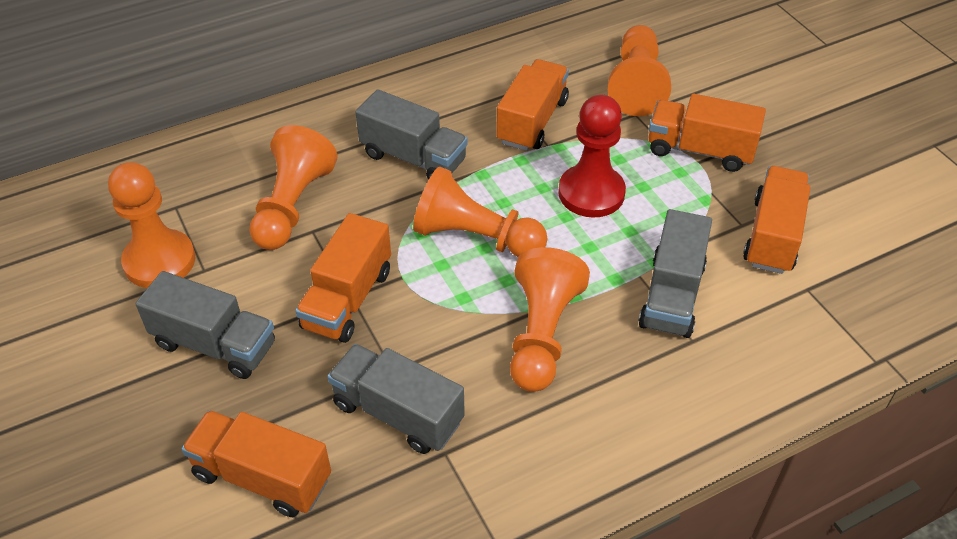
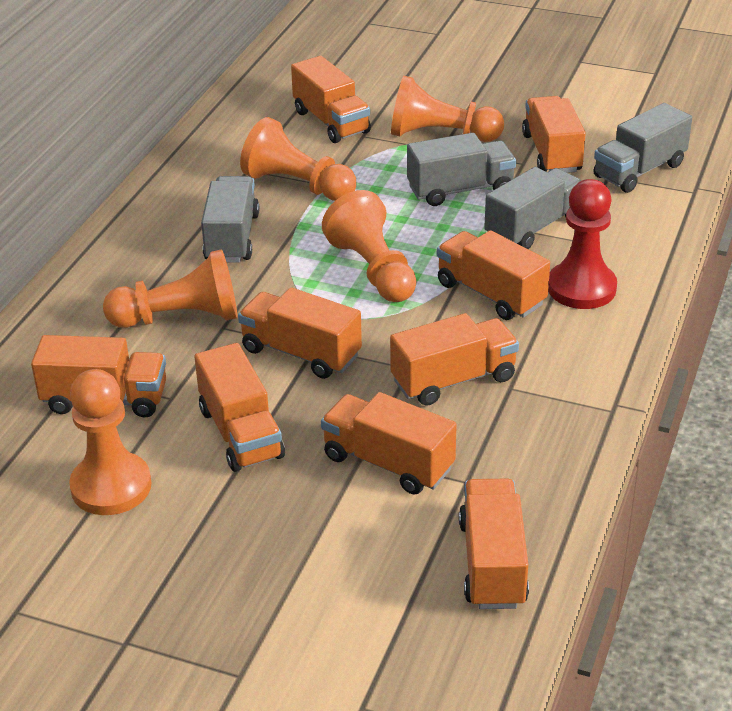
orange truck: 5 -> 9

